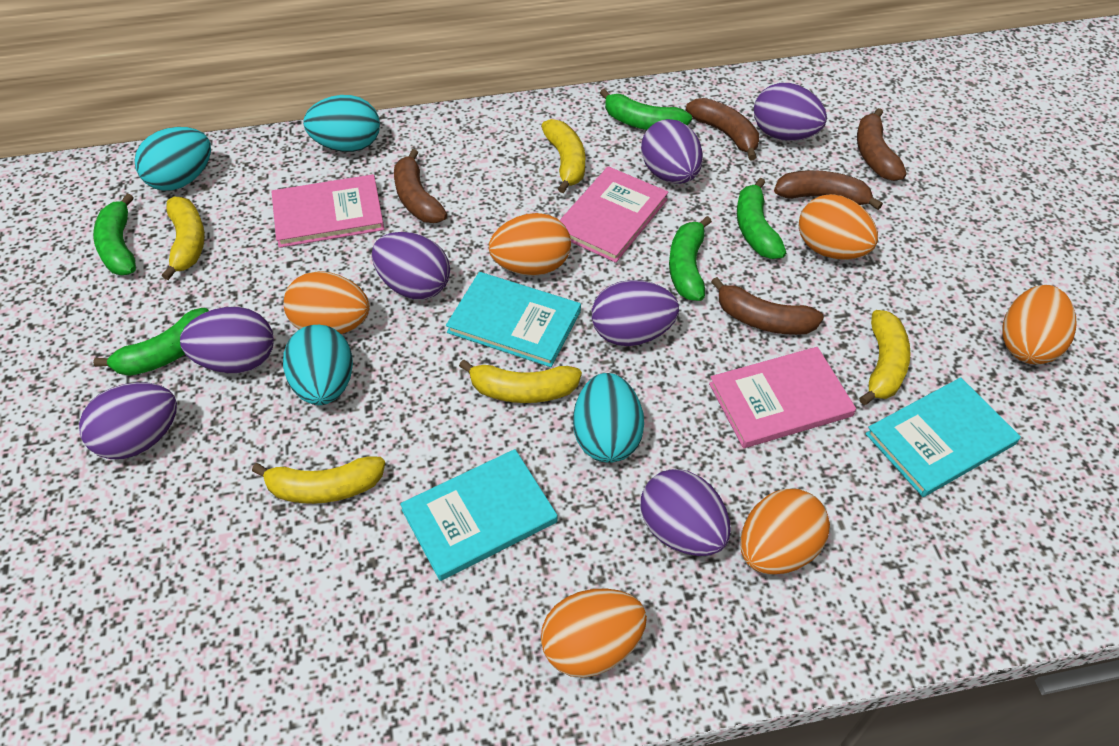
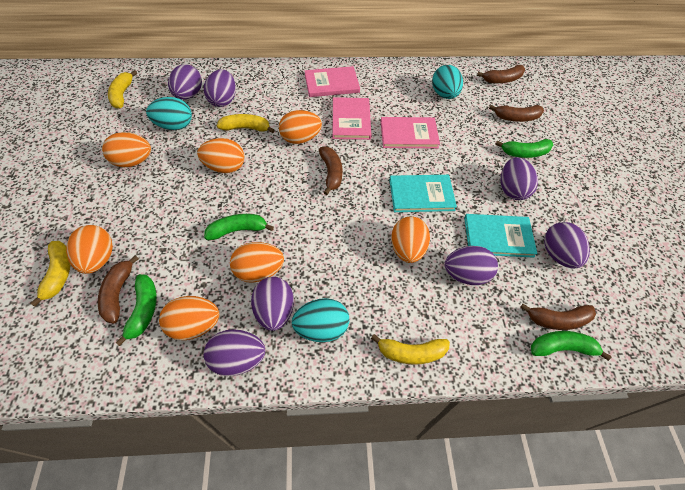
green banana: 5 -> 4
orange egg: 6 -> 7
turquoise book: 3 -> 2
turquoise egg: 4 -> 3
yellow banana: 5 -> 4

